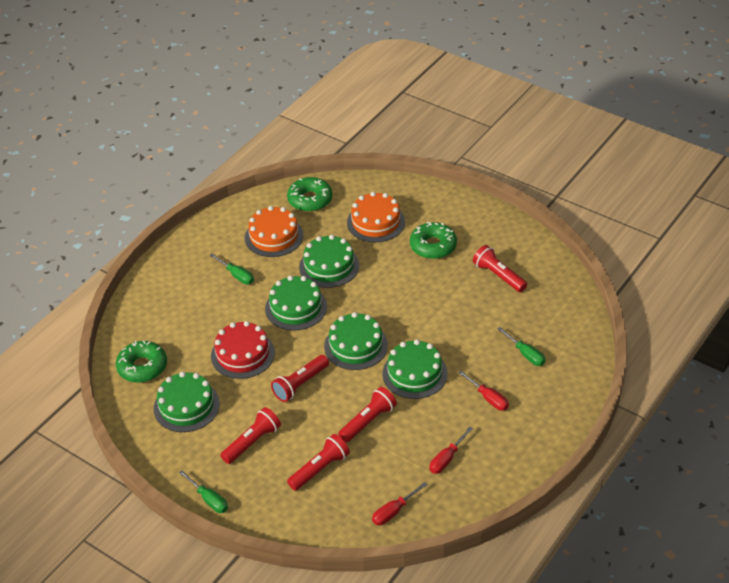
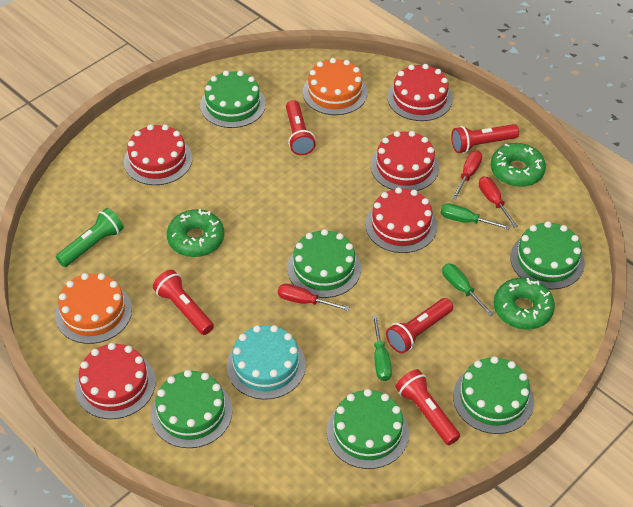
green cake: 5 -> 6
green flashlight: 0 -> 1
red cake: 1 -> 5
turquoise cake: 0 -> 1

